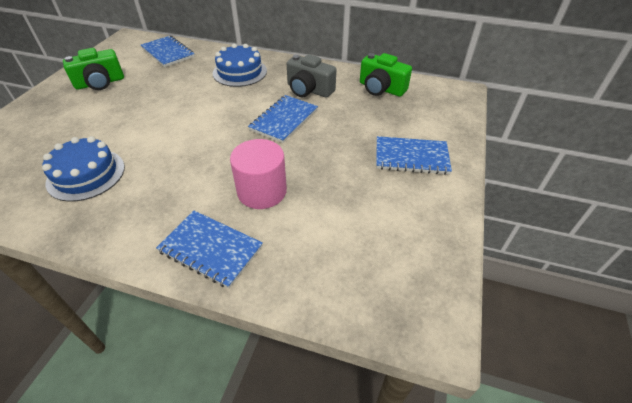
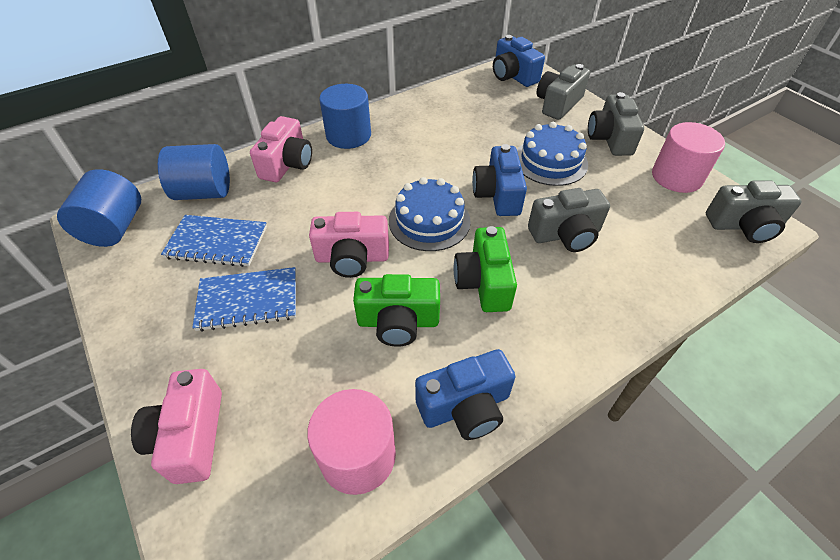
blue camera: 0 -> 3
blue cylinder: 0 -> 3
blue notebook: 4 -> 2
grey camera: 1 -> 4
pink camera: 0 -> 3
pink cylinder: 1 -> 2

